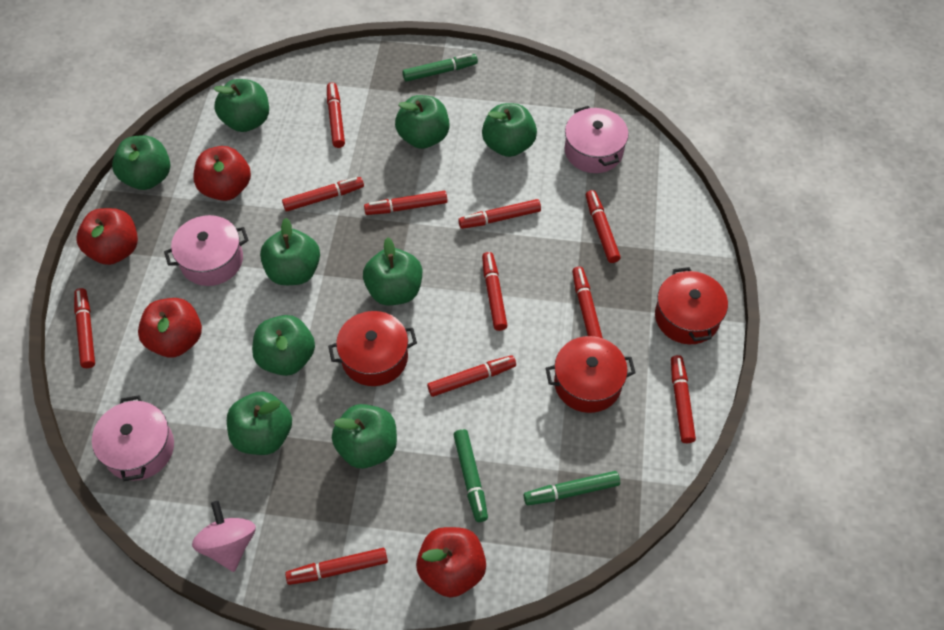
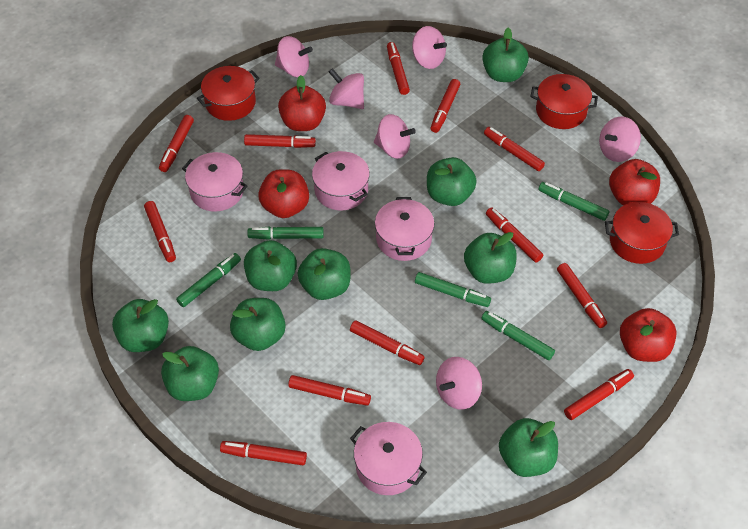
green marker: 3 -> 5
pink pot: 3 -> 4
pink spinning top: 1 -> 6
red marker: 11 -> 12

